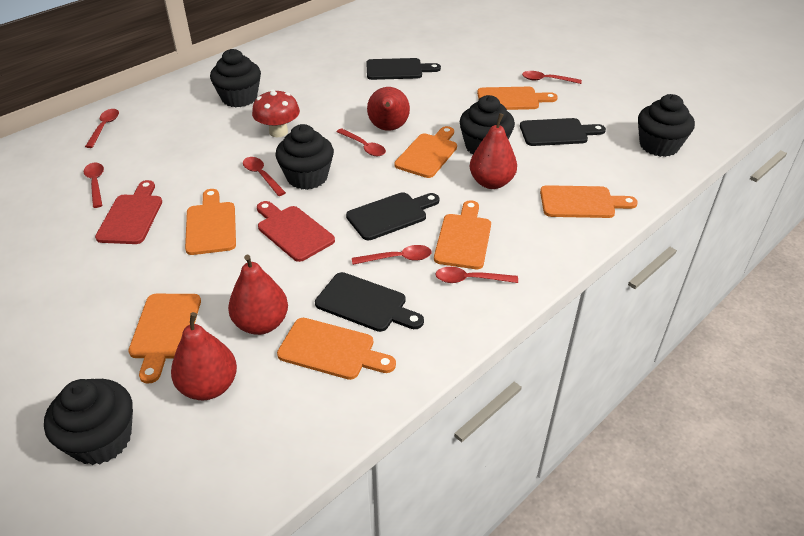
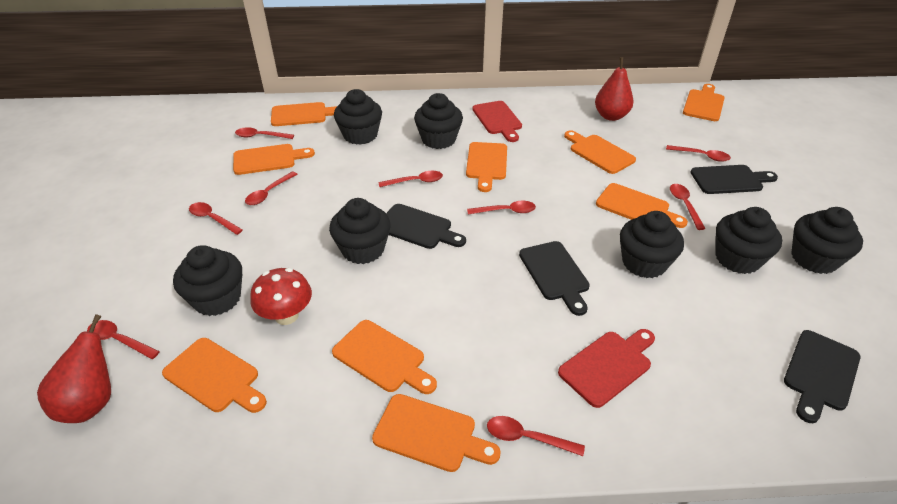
black cupcake: 5 -> 7
orange cutting board: 7 -> 9
red pear: 4 -> 2
red spoon: 7 -> 9

